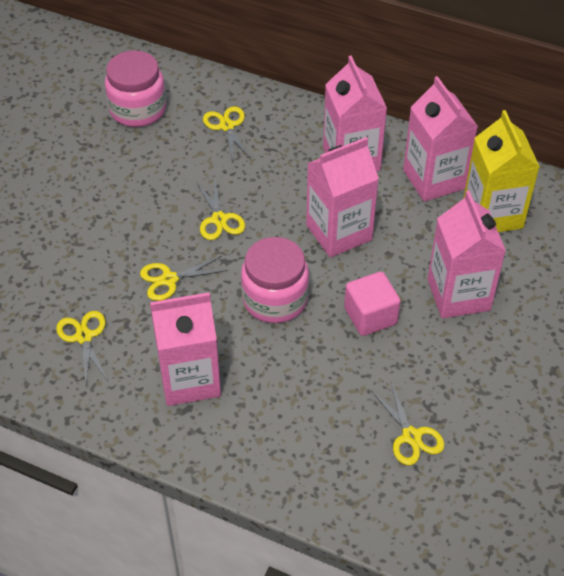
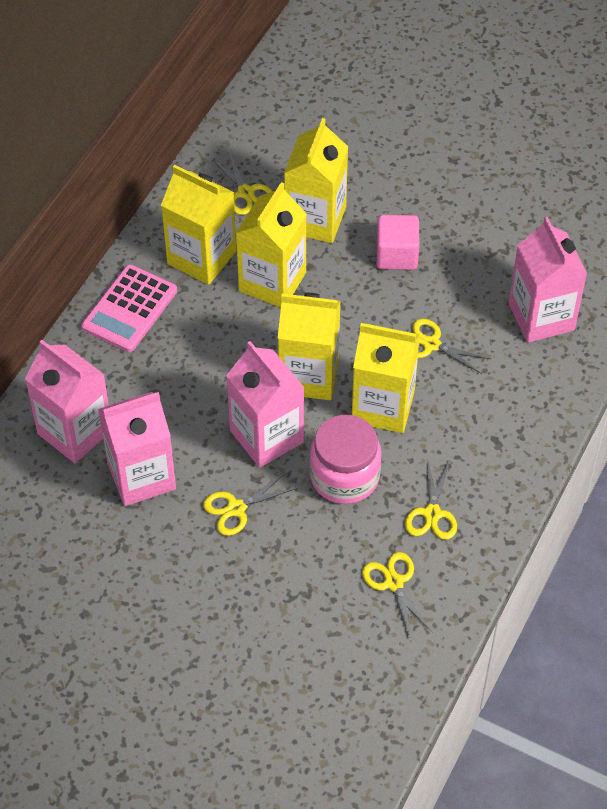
pink calculator: 0 -> 1
pink carton: 5 -> 4
pink jar: 2 -> 1
yellow carton: 1 -> 5

